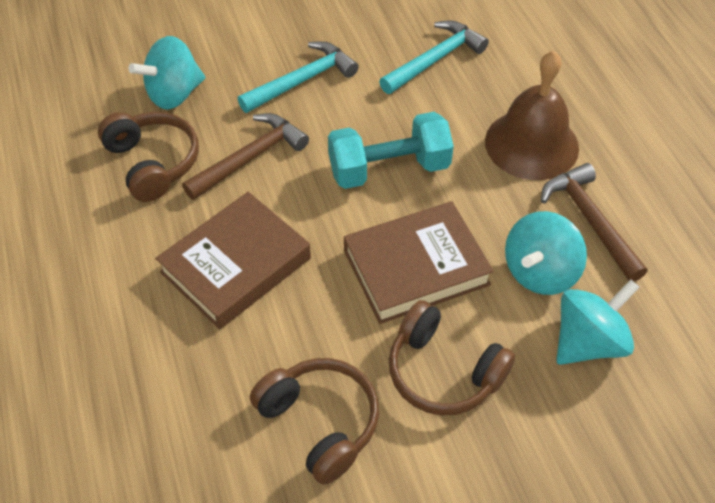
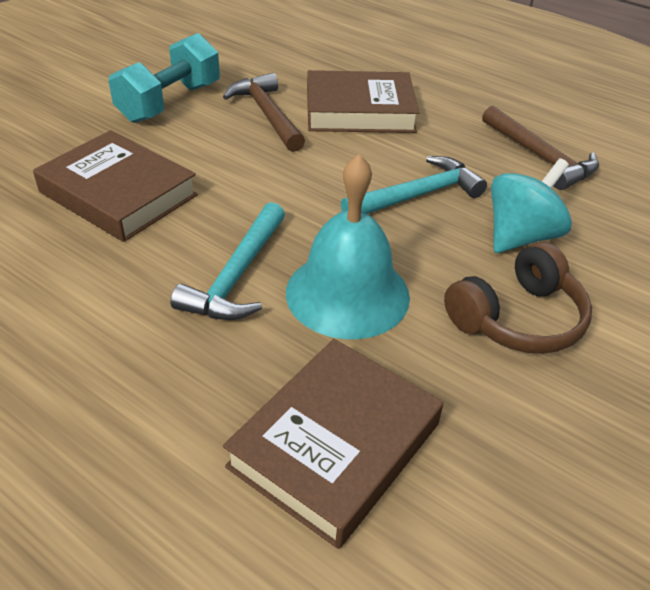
brown bell: 1 -> 0
brown book: 2 -> 3
brown headphones: 3 -> 1
turquoise bell: 0 -> 1
turquoise spinning top: 3 -> 1

